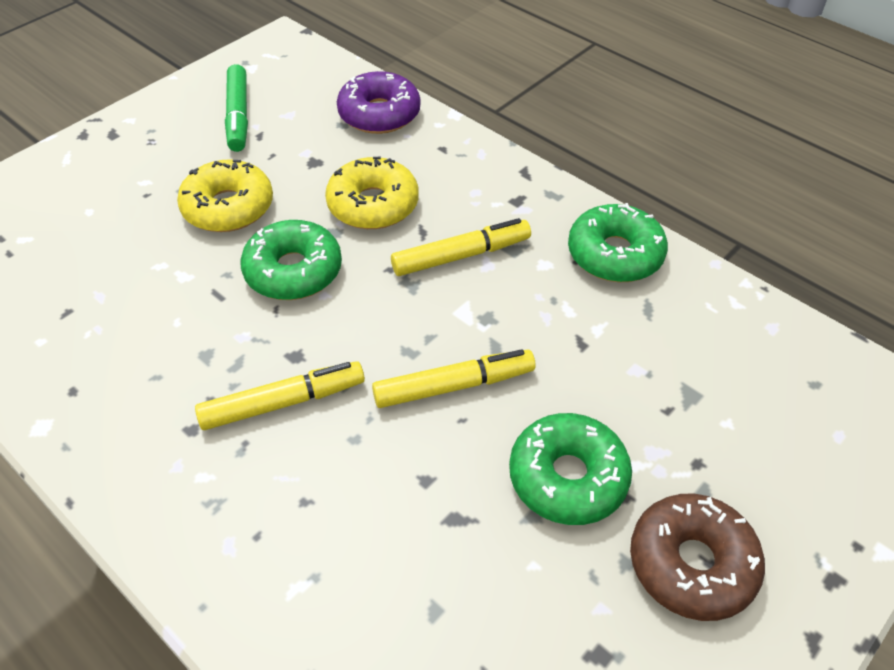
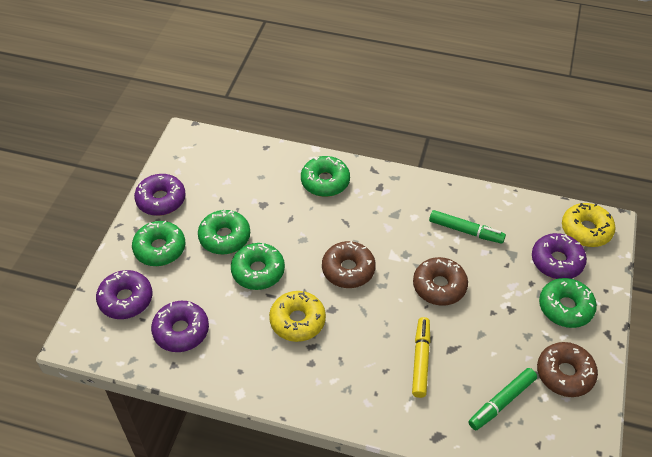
brown donut: 1 -> 3
green donut: 3 -> 5
green marker: 1 -> 2
purple donut: 1 -> 4
yellow marker: 3 -> 1

